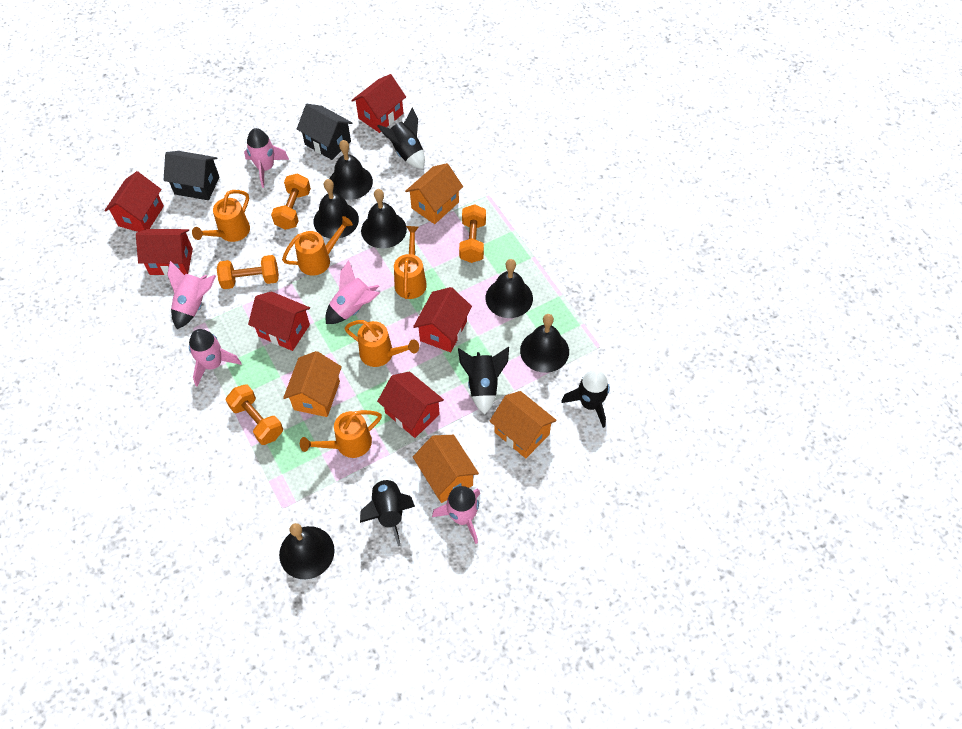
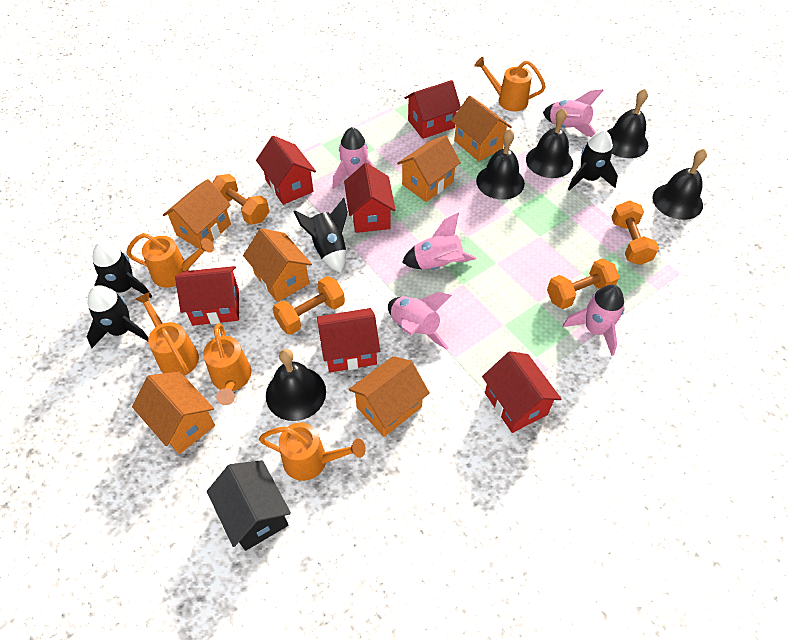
black bell: 6 -> 5
black house: 2 -> 1
orange house: 4 -> 6

